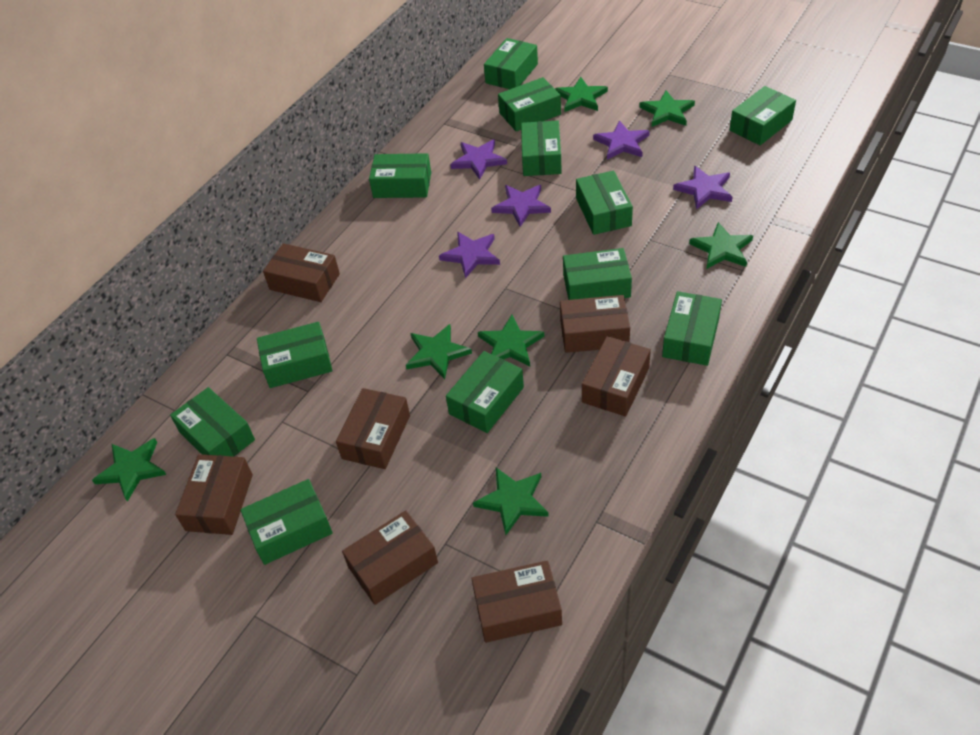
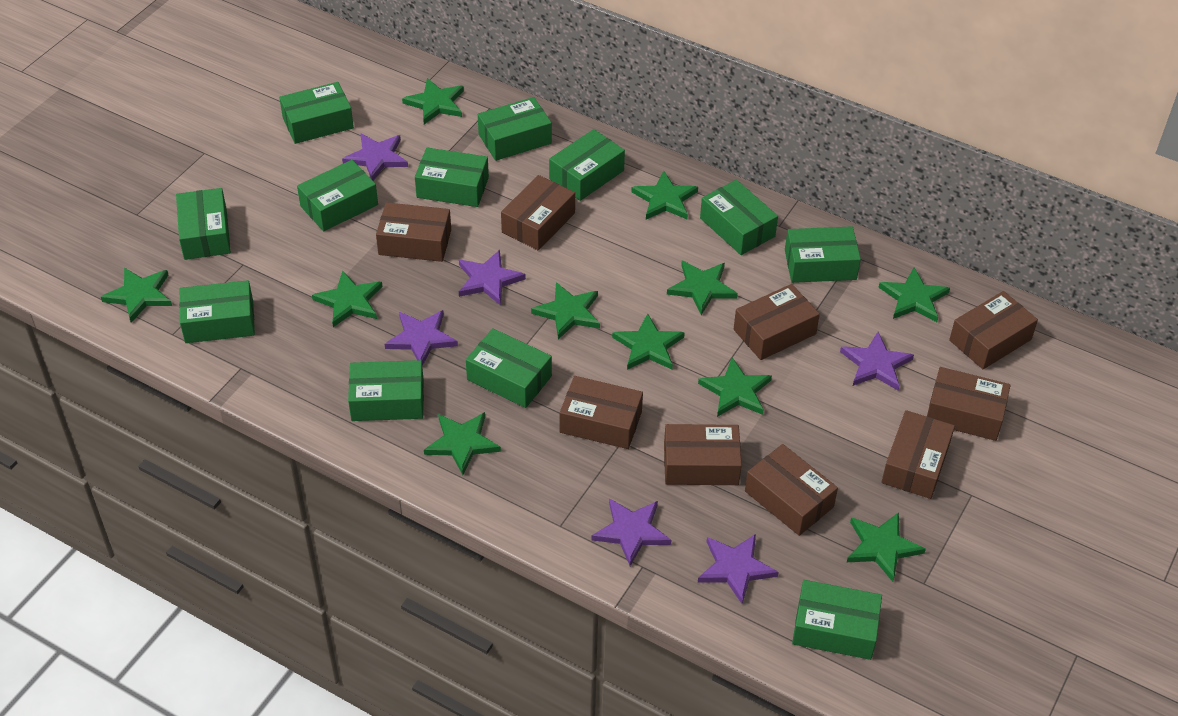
brown box: 7 -> 9
green star: 7 -> 11
purple star: 5 -> 6

